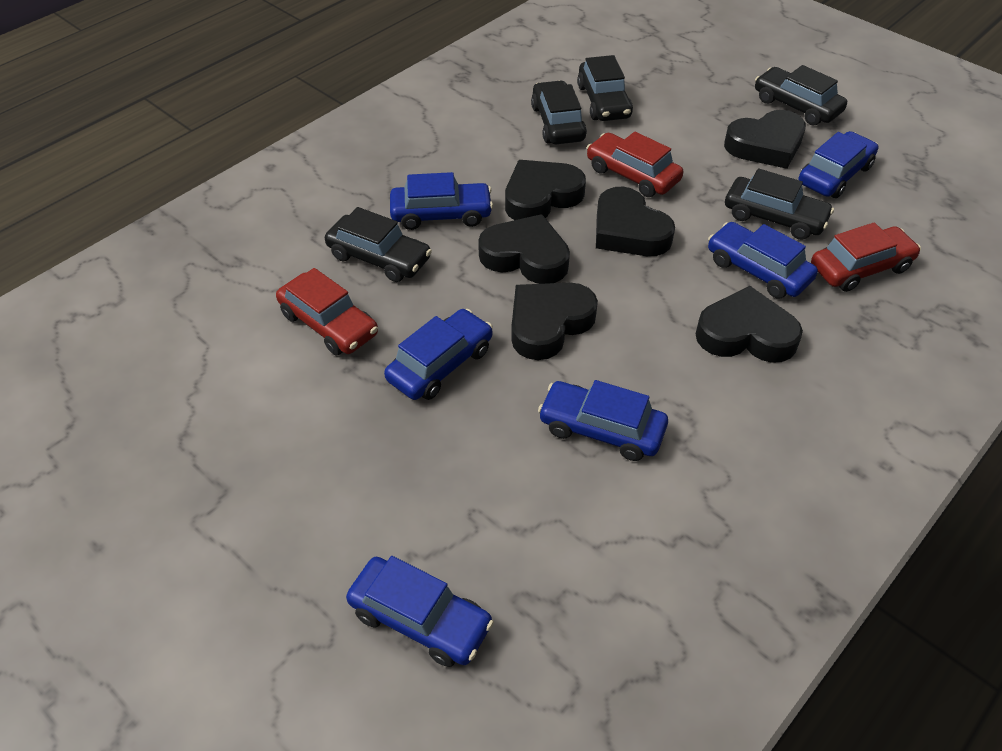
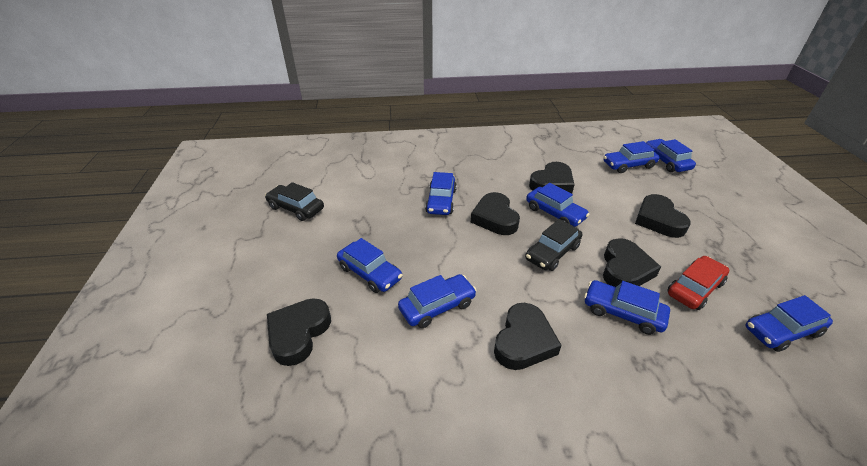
black car: 5 -> 2
blue car: 6 -> 8
red car: 3 -> 1

